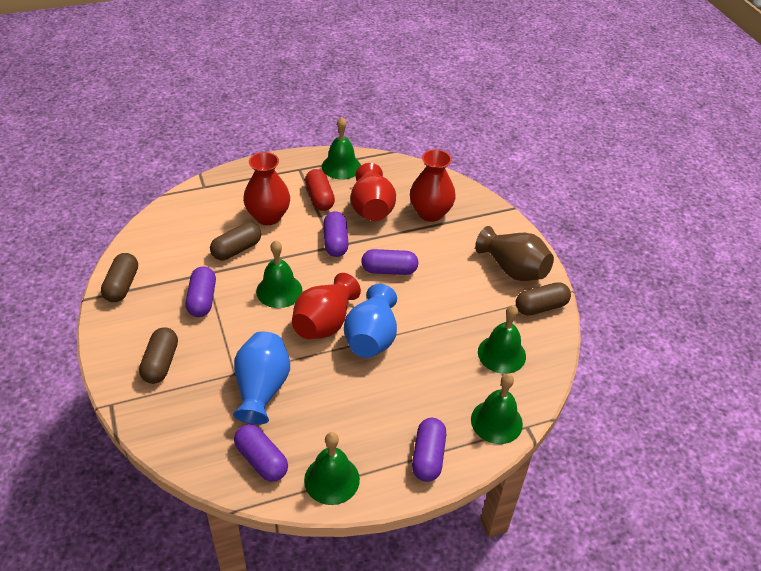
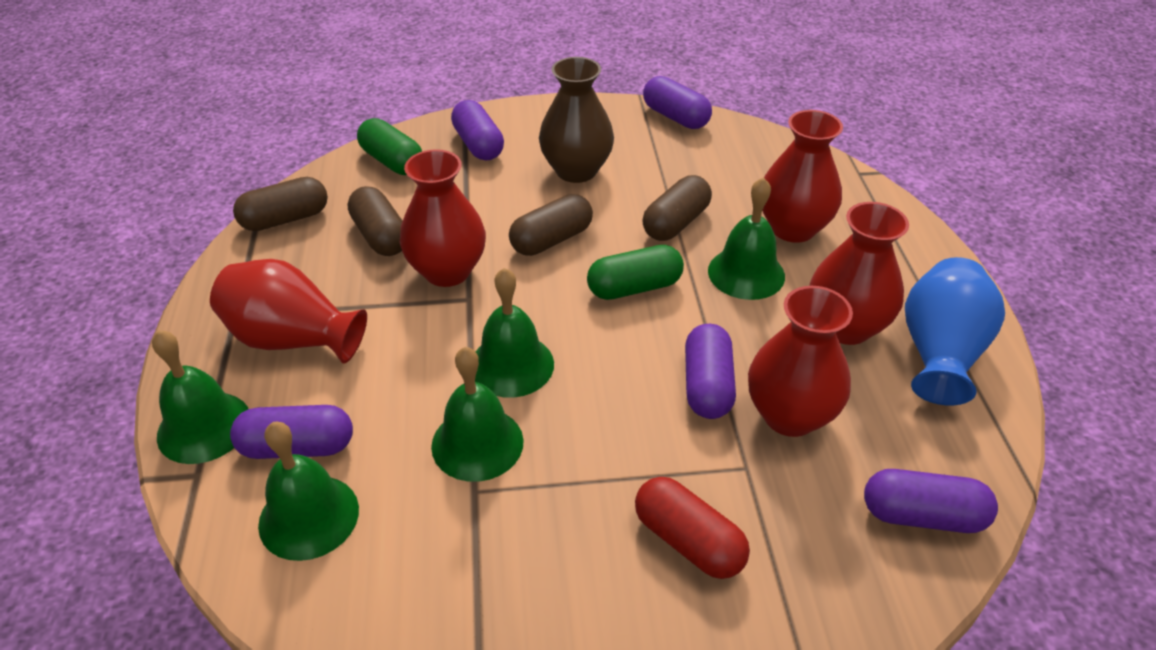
blue vase: 2 -> 1
green capsule: 0 -> 2
red vase: 4 -> 5

